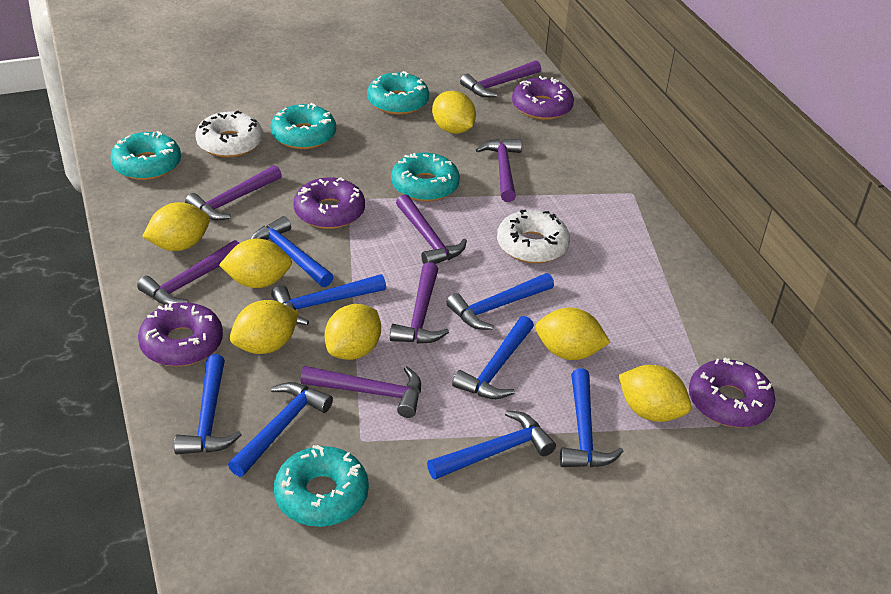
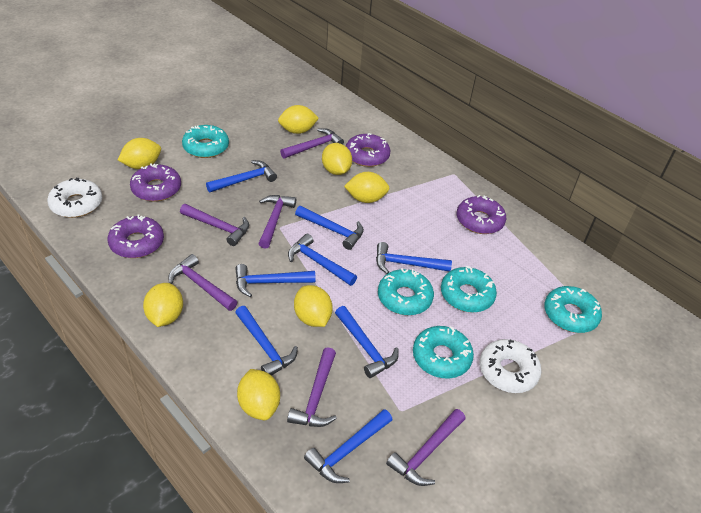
purple hammer: 7 -> 6

